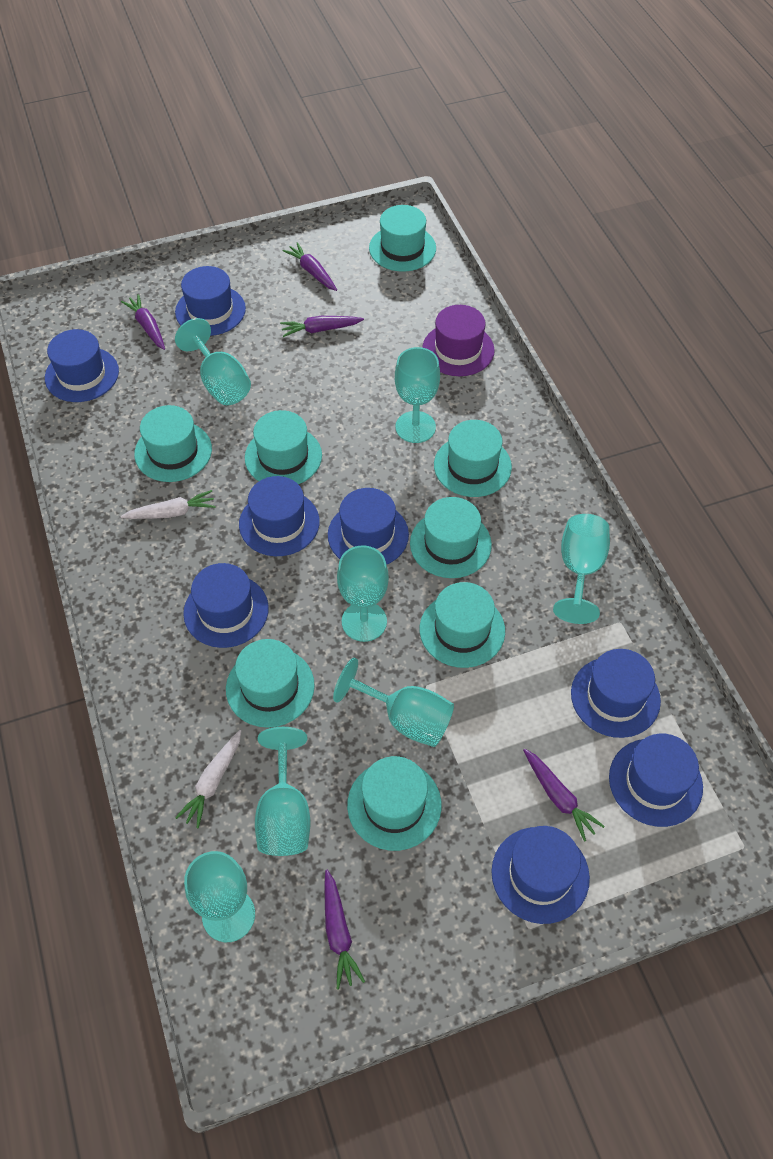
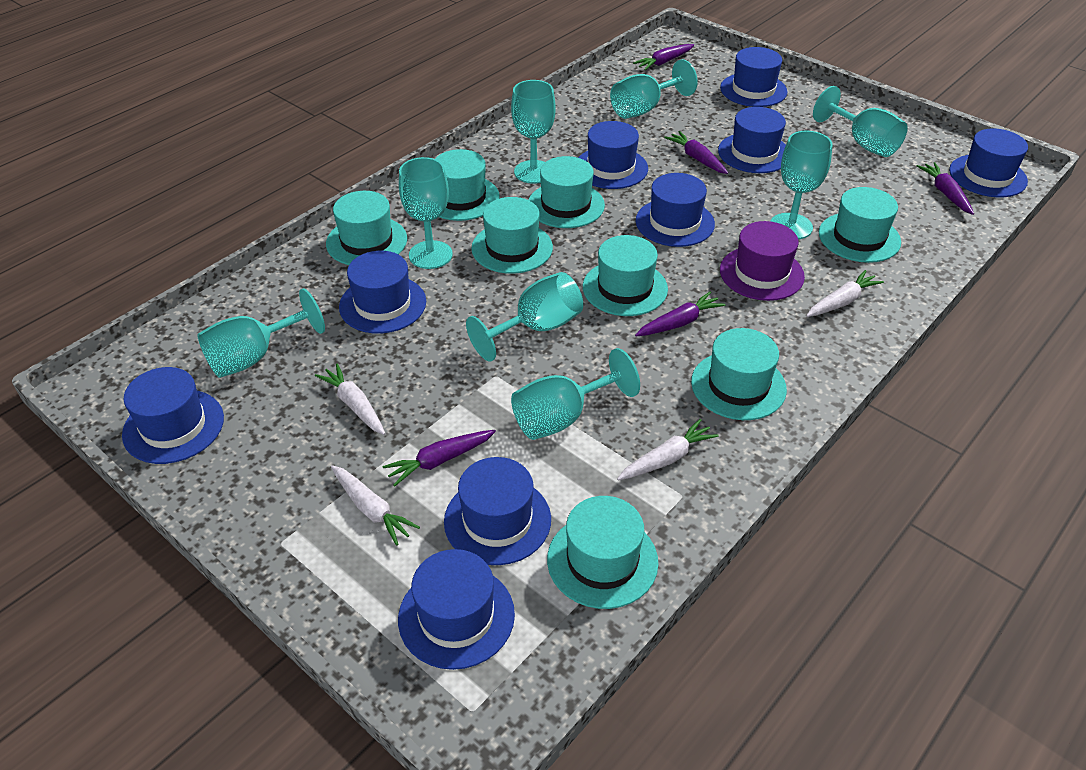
blue hat: 8 -> 9
turquoise goblet: 7 -> 8
white carrot: 2 -> 4

